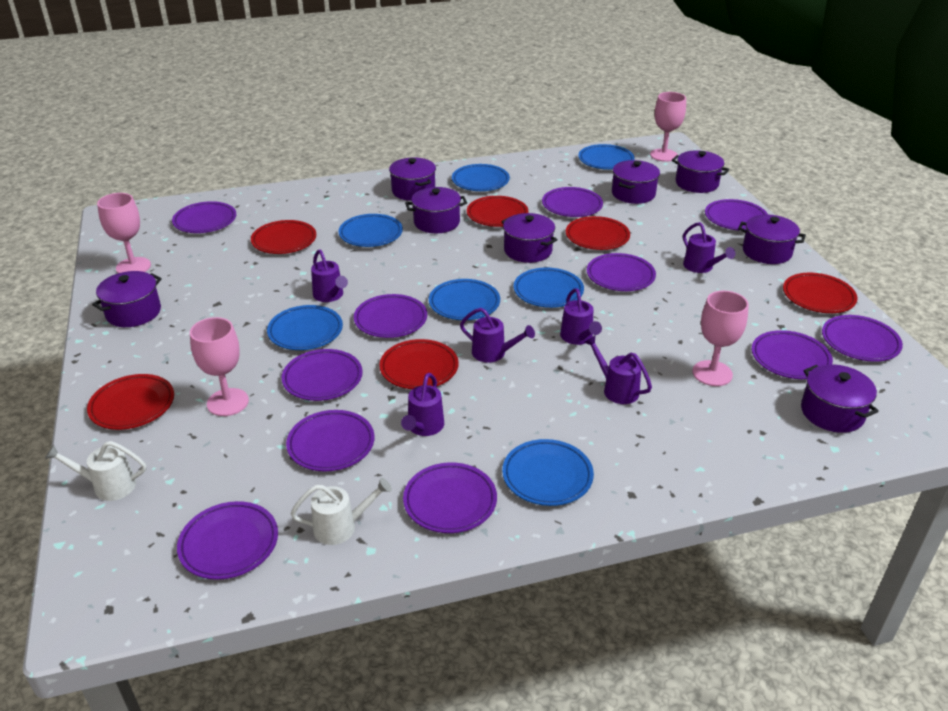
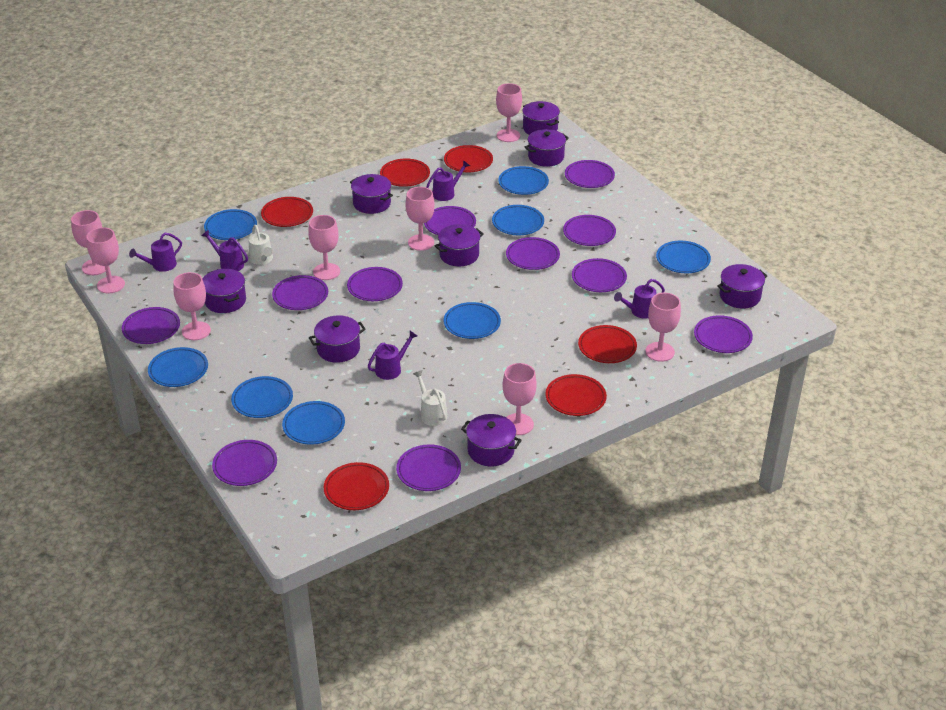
blue plate: 7 -> 8
pink goblet: 4 -> 8
purple watering can: 6 -> 5

